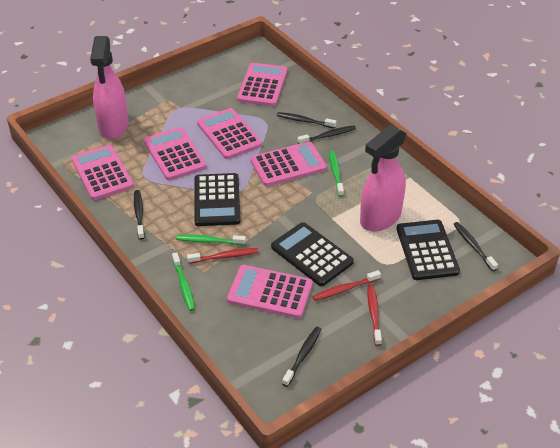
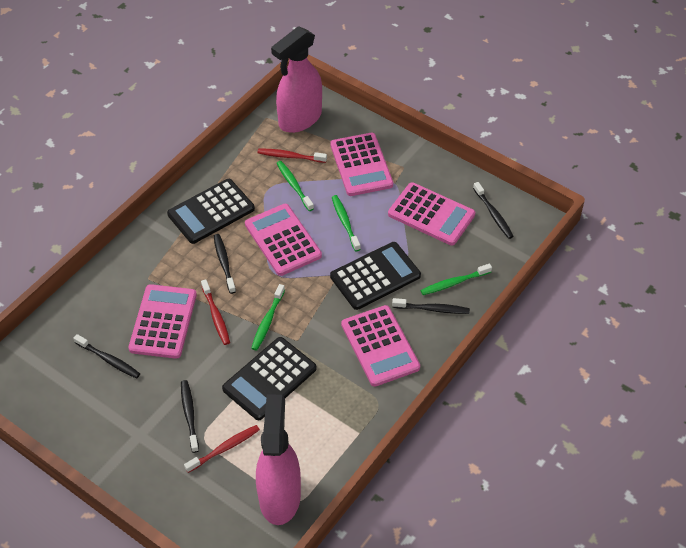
green toothbrush: 3 -> 4
pink calculator: 6 -> 5

